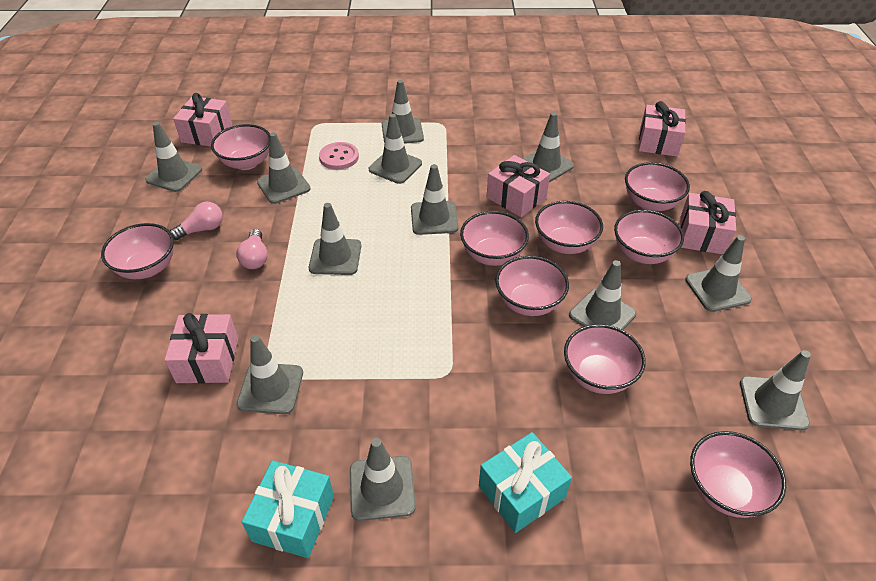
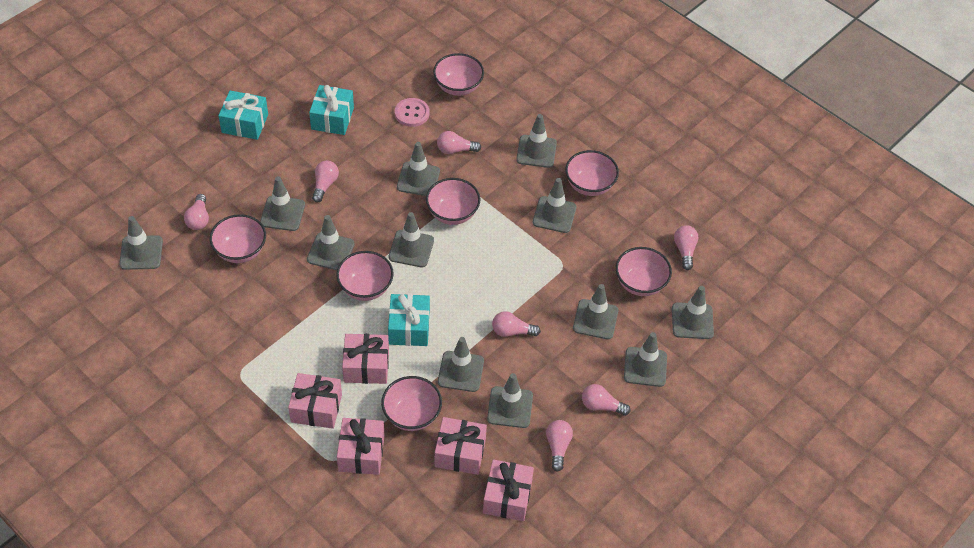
pink bowl: 9 -> 7
pink light bulb: 2 -> 7
turquoise gift: 2 -> 3

